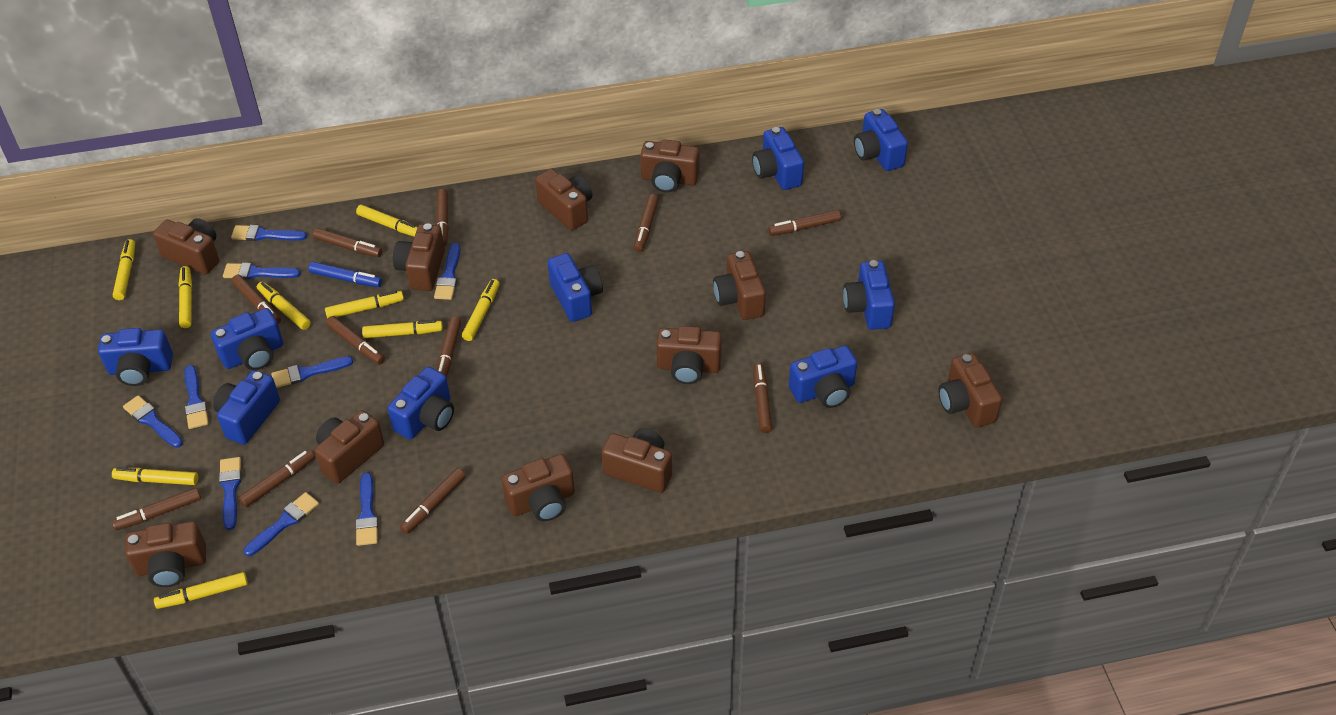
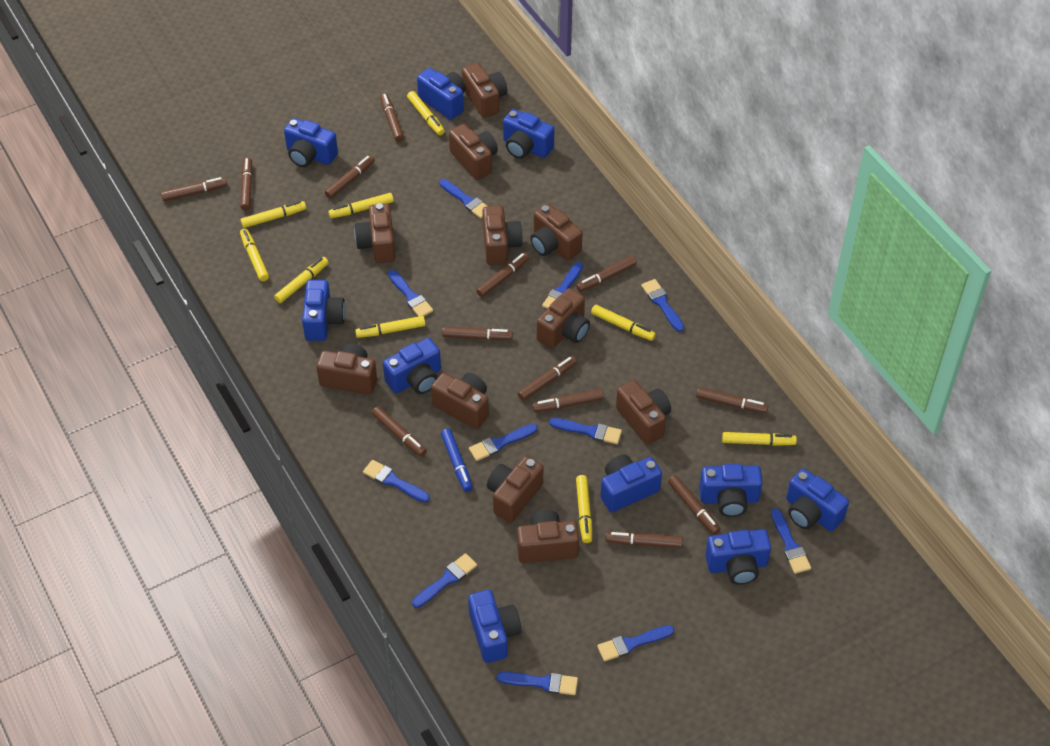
blue brush: 9 -> 11
blue camera: 9 -> 10
brown marker: 11 -> 13

